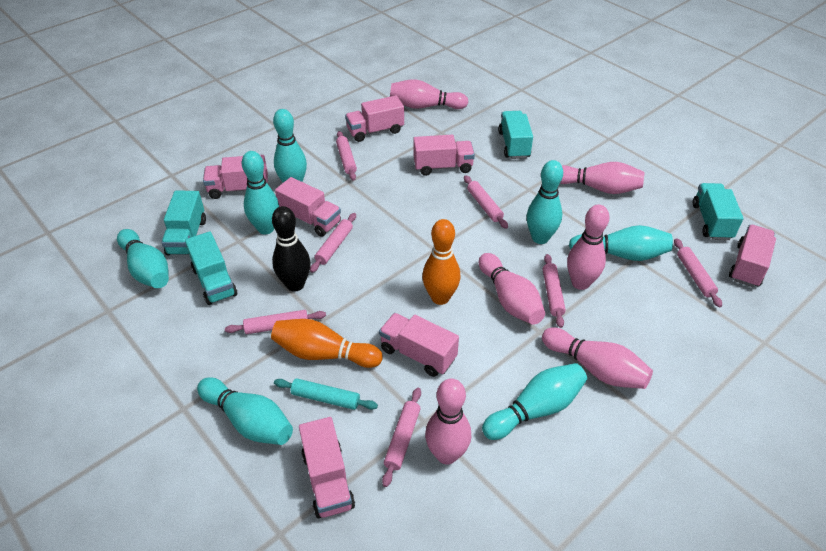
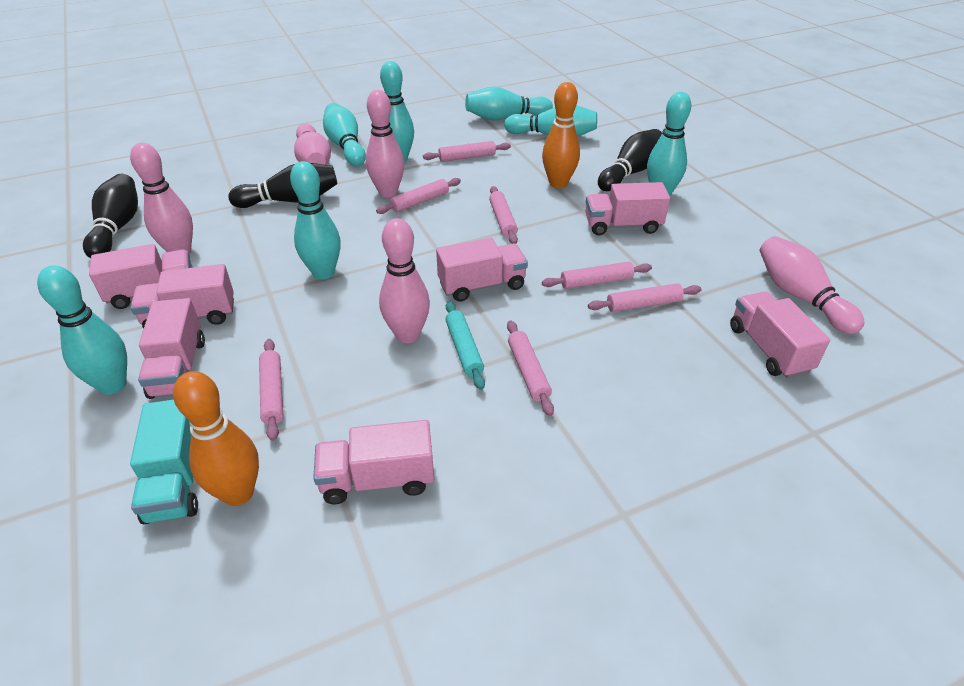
black bowling pin: 1 -> 3
pink bowling pin: 6 -> 5
turquoise truck: 4 -> 1

